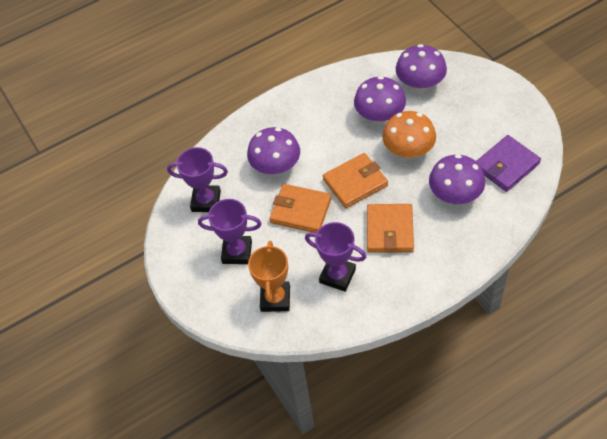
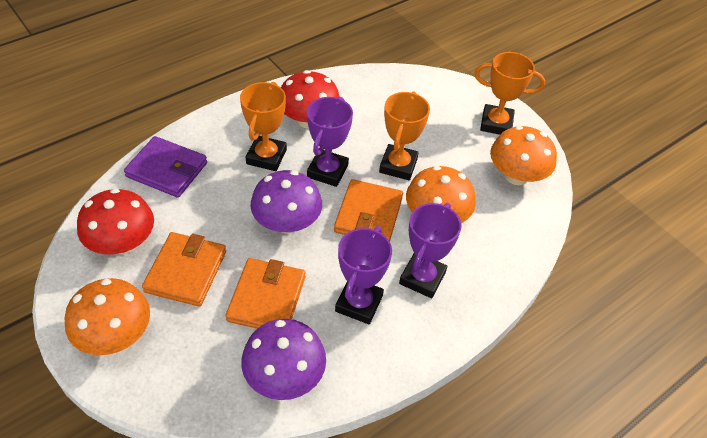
orange mushroom: 1 -> 3
orange trophy: 1 -> 3
purple mushroom: 4 -> 2
red mushroom: 0 -> 2

